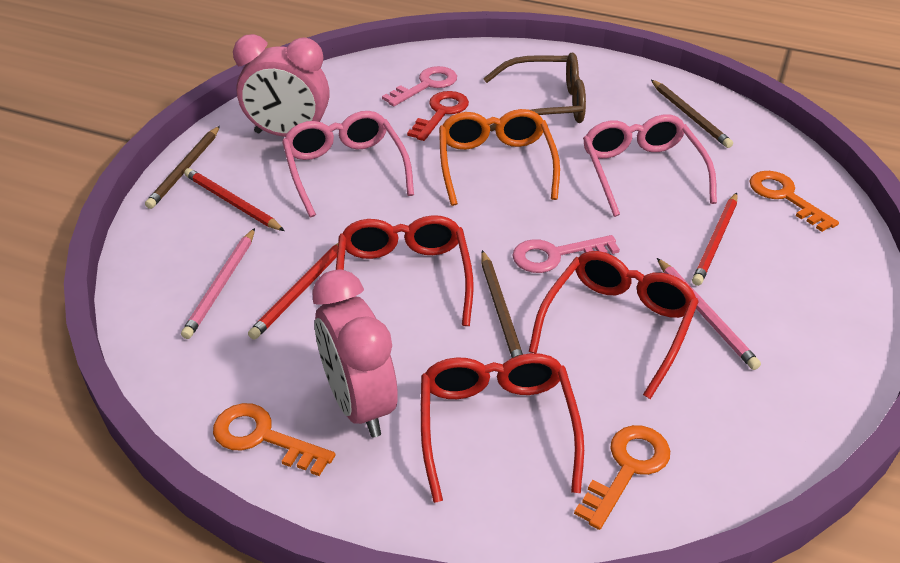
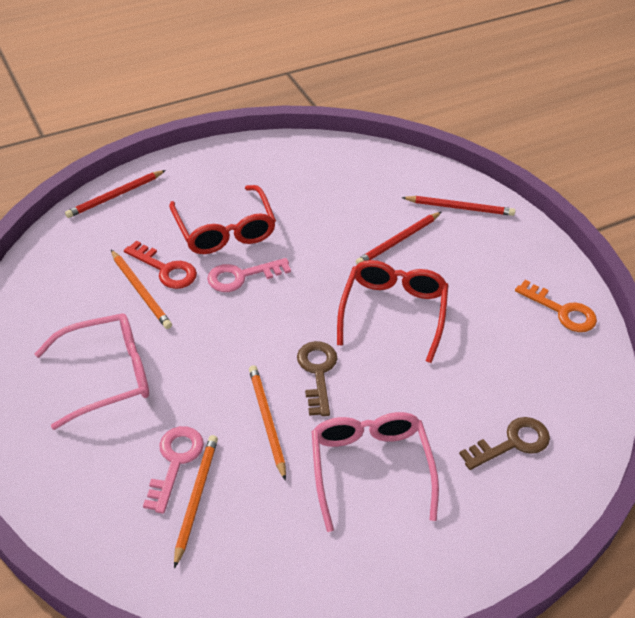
brown glasses: 1 -> 0
brown key: 0 -> 2
brown pencil: 3 -> 0
orange glasses: 1 -> 0
orange key: 3 -> 1
orange pencil: 0 -> 3
pink clock: 2 -> 0
pink pencil: 2 -> 0
red glasses: 3 -> 2

